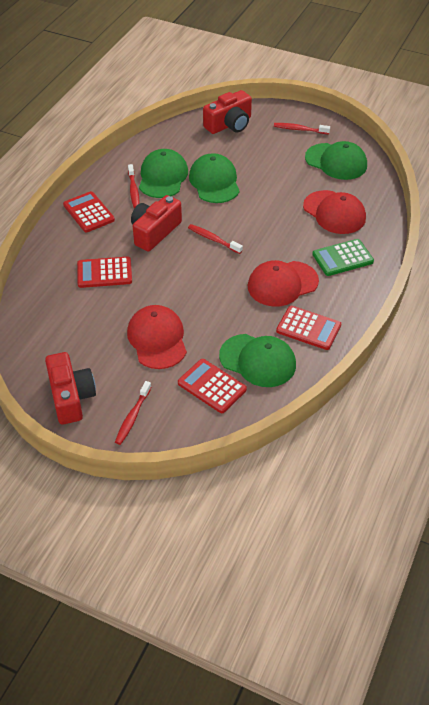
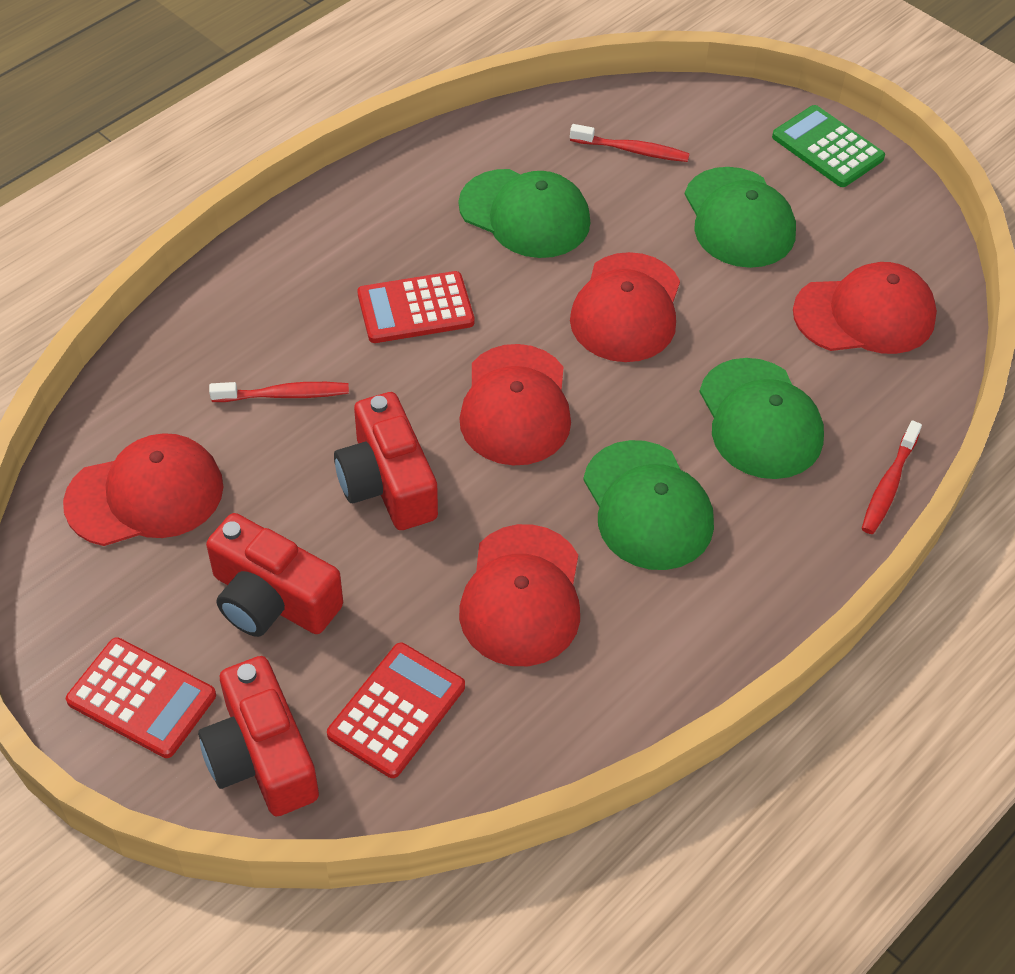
red calculator: 4 -> 3
red cap: 3 -> 5
red toothbrush: 4 -> 3

